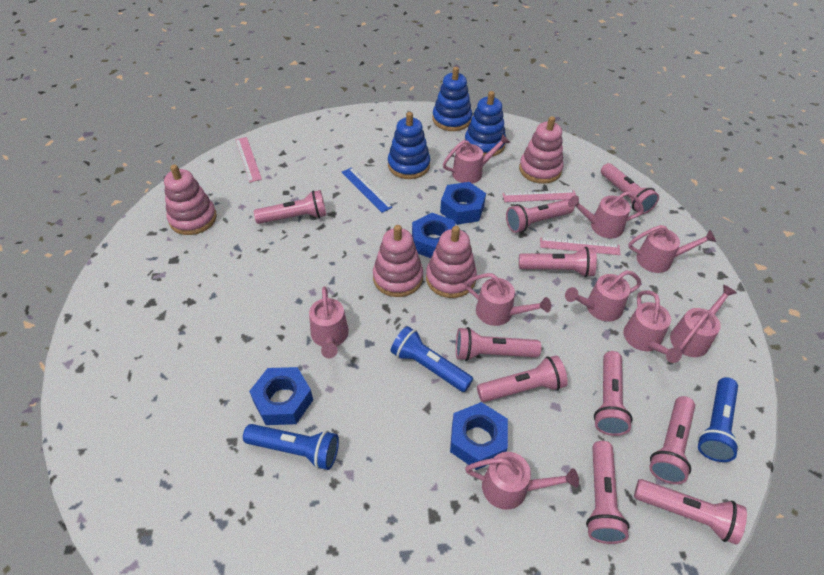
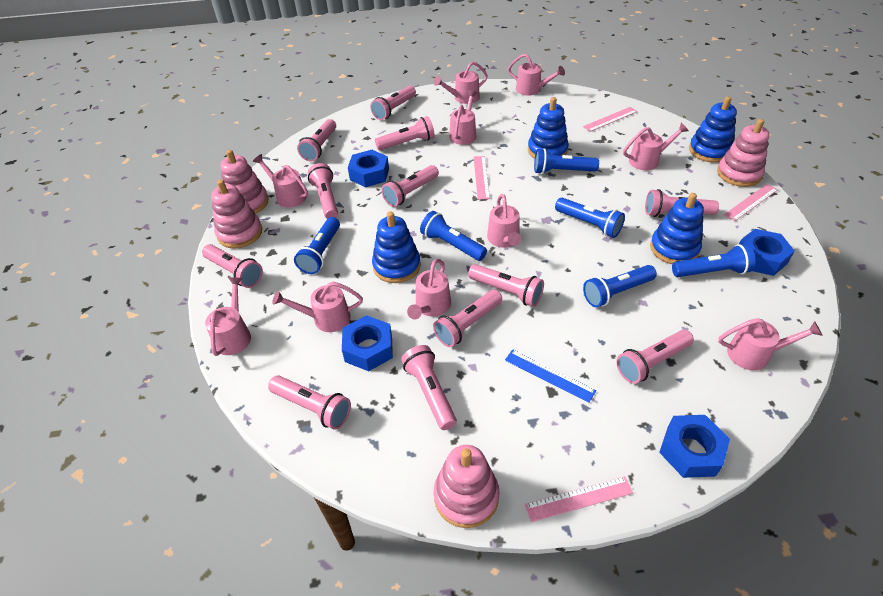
blue flashlight: 3 -> 6
blue stacking toy: 3 -> 4
pink flashlight: 10 -> 12
pink ruler: 3 -> 4
pink watering can: 9 -> 10

